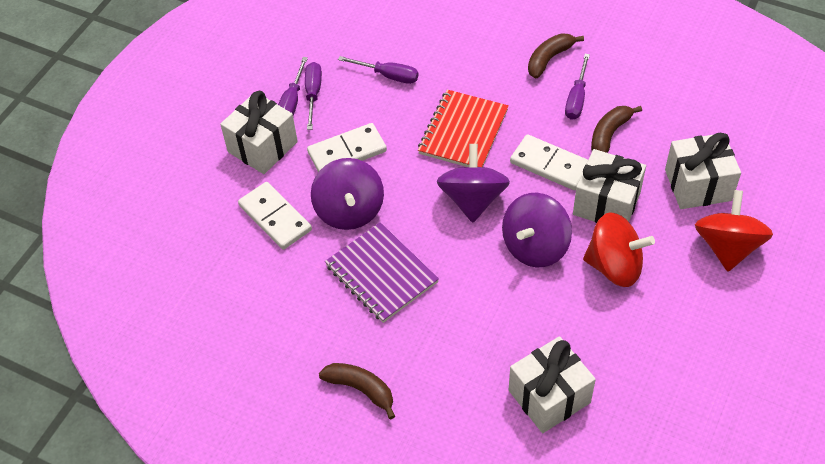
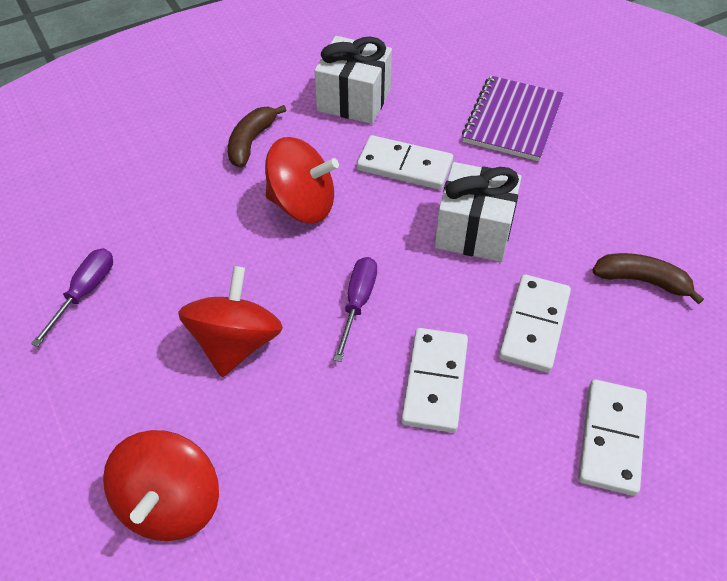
brown banana: 3 -> 2
purple screwdriver: 4 -> 2
purple spinning top: 3 -> 0
red notebook: 1 -> 0
red spinning top: 2 -> 3
white domino: 3 -> 4
white gift: 4 -> 2

